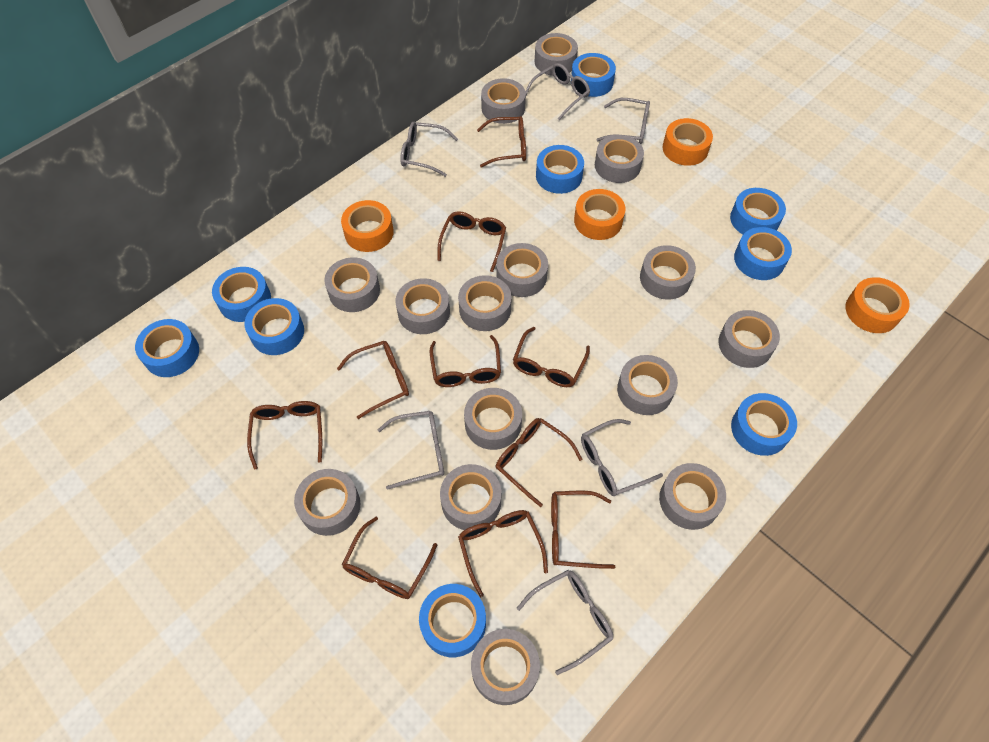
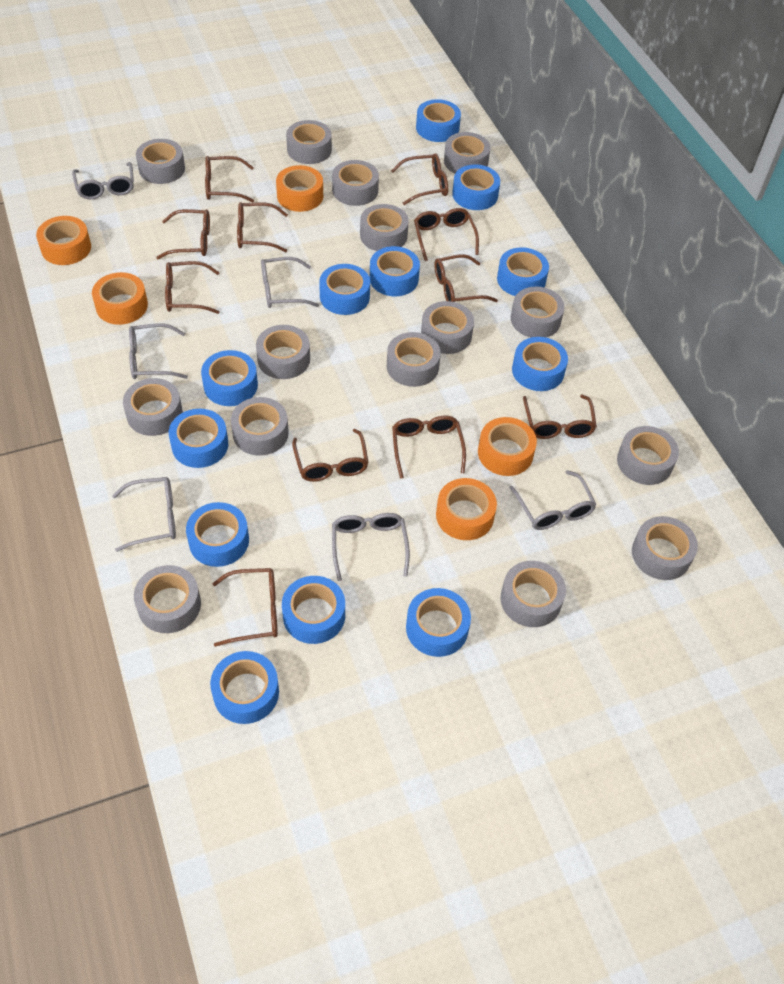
blue tape: 9 -> 12
brown glasses: 10 -> 11
orange tape: 4 -> 5

